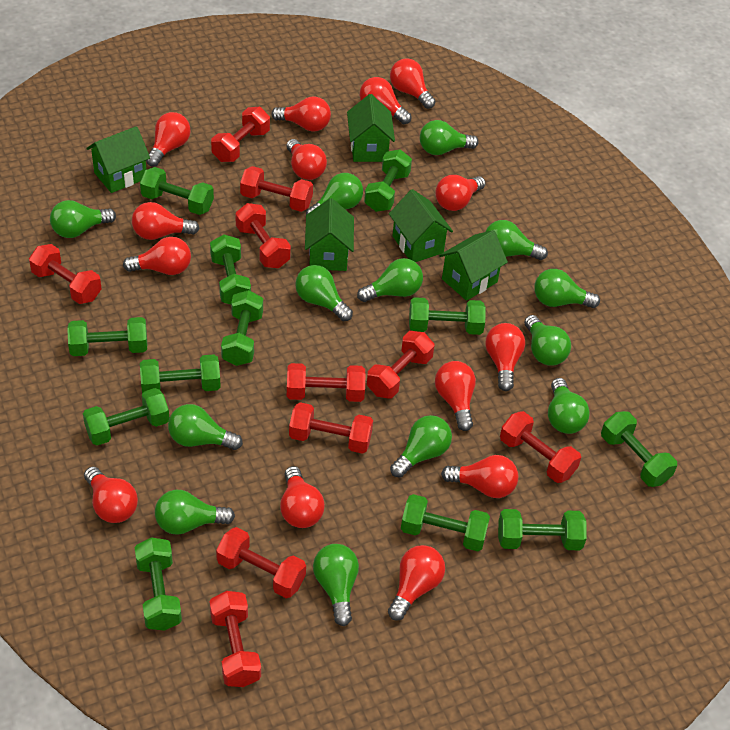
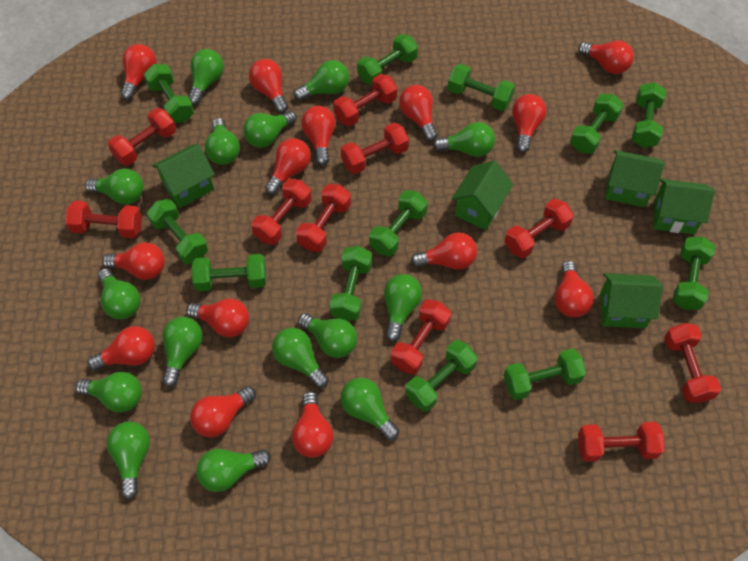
green light bulb: 13 -> 15

